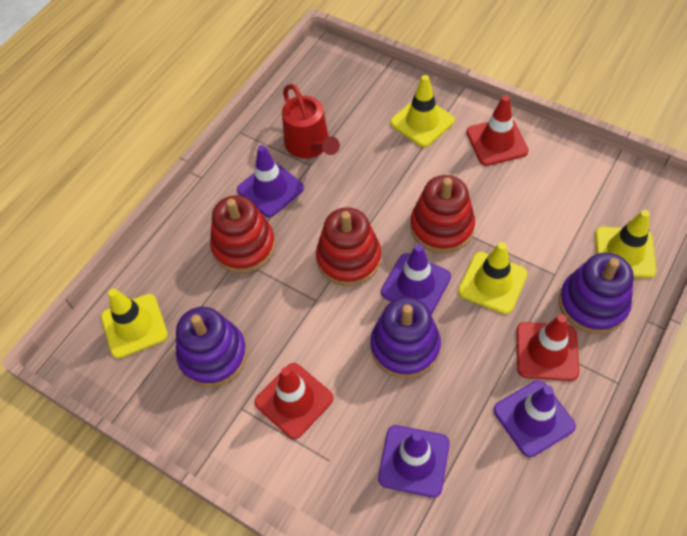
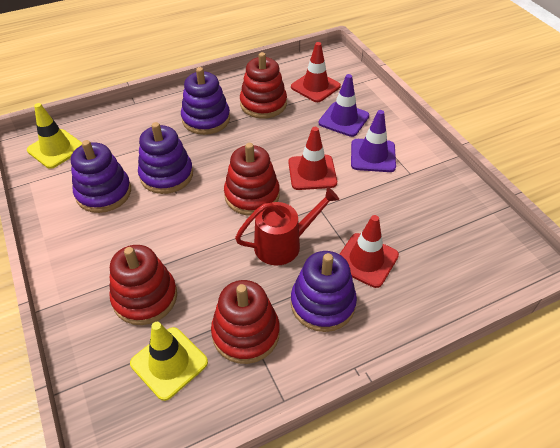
purple stacking toy: 3 -> 4
purple traffic cone: 4 -> 2
red stacking toy: 3 -> 4
yellow traffic cone: 4 -> 2

